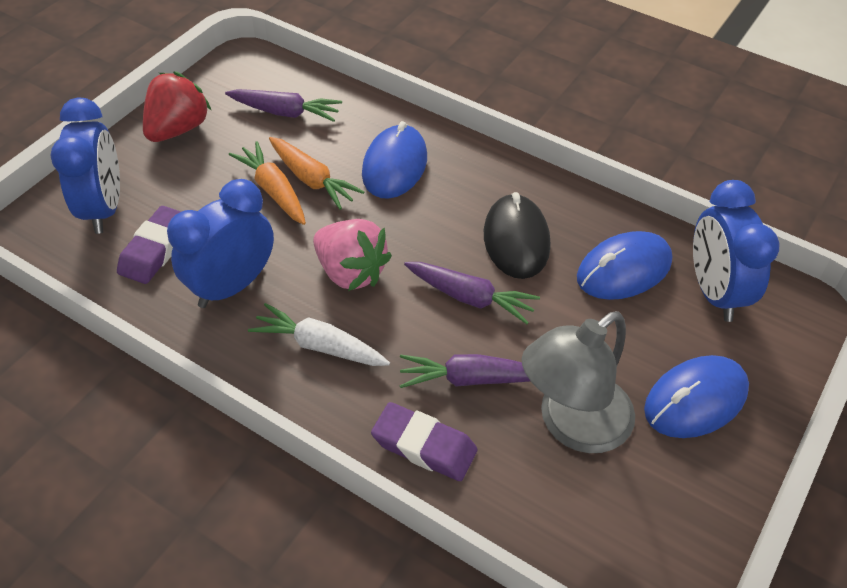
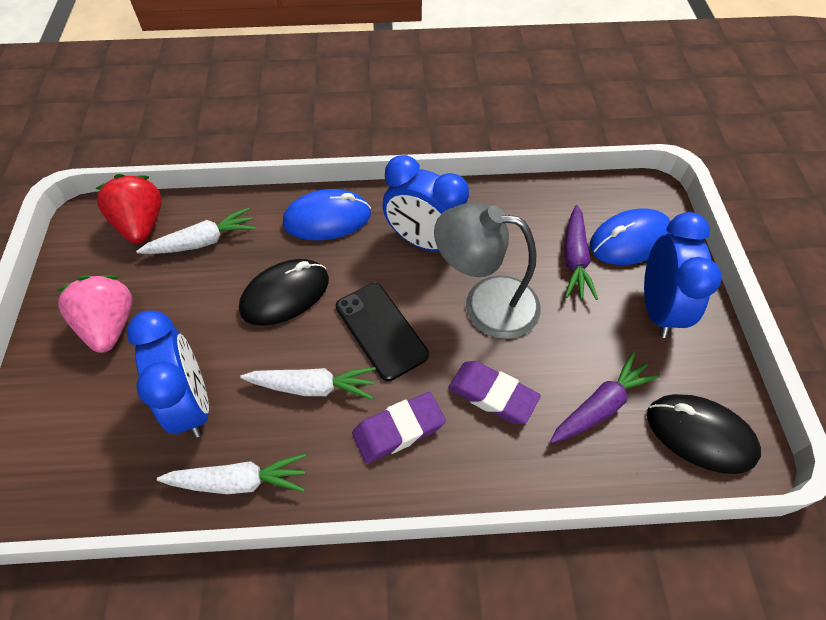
black mouse: 1 -> 2
black phone: 0 -> 1
blue mouse: 3 -> 2
orange carrot: 2 -> 0
purple carrot: 3 -> 2
white carrot: 1 -> 3

